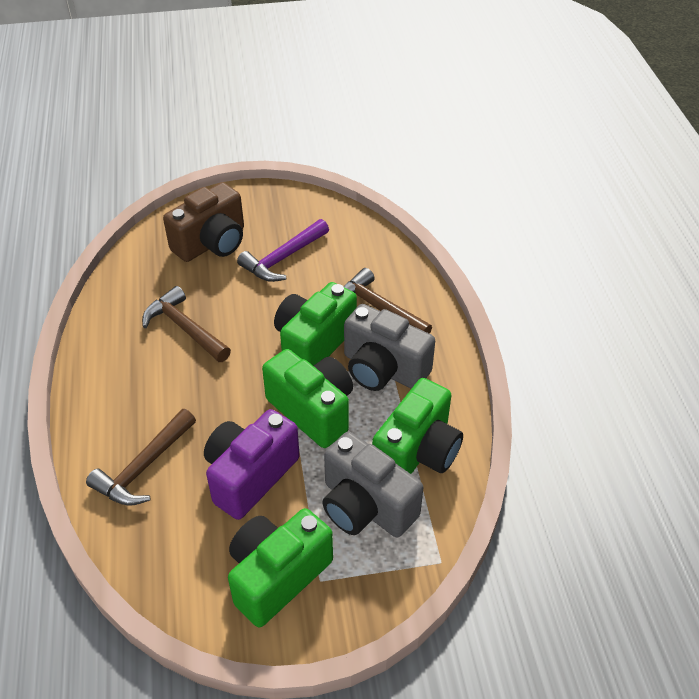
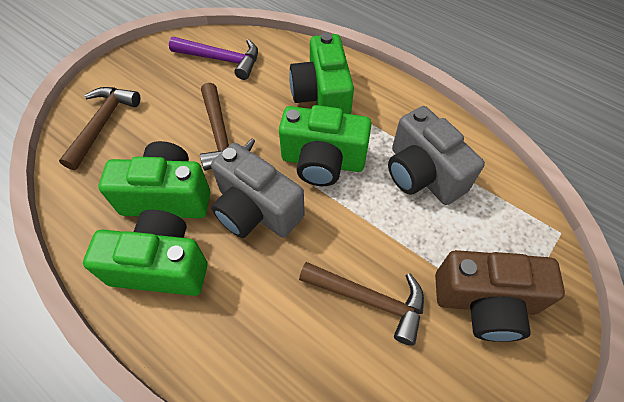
purple camera: 1 -> 0

